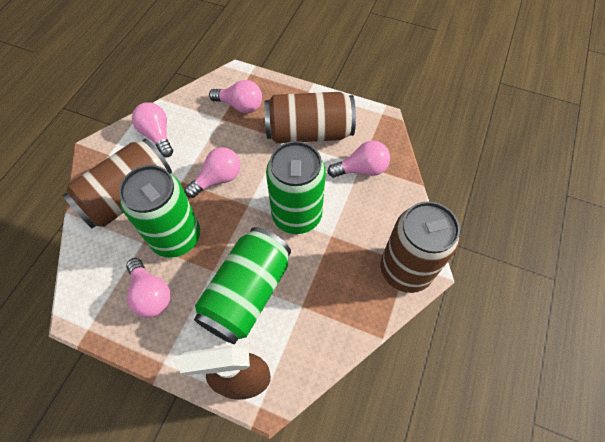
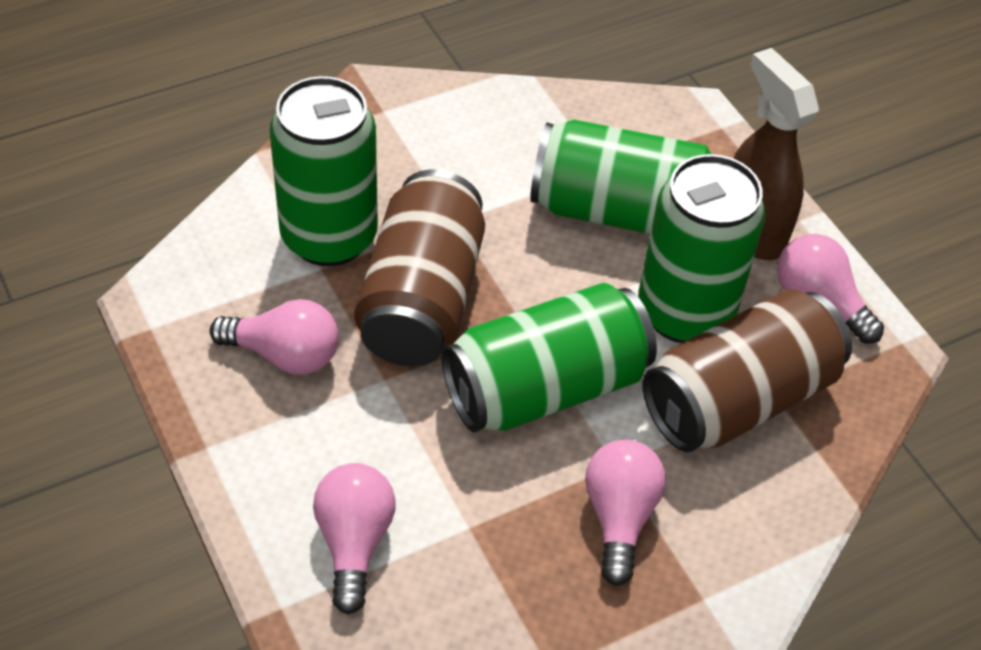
brown can: 3 -> 2
green can: 3 -> 4
pink light bulb: 5 -> 4

